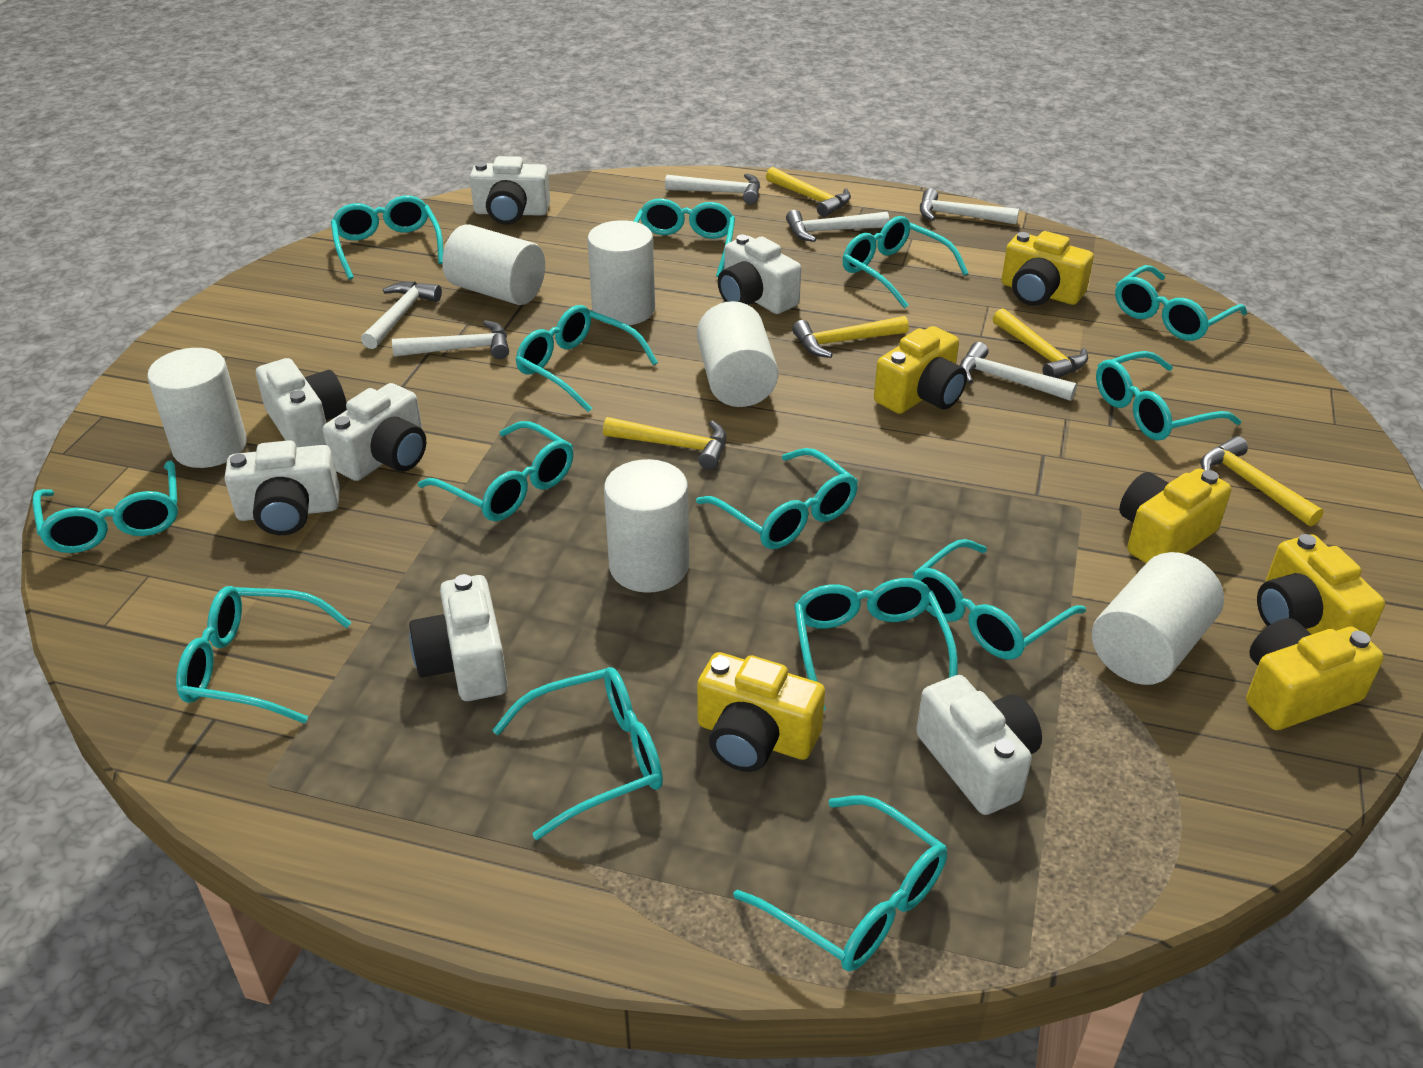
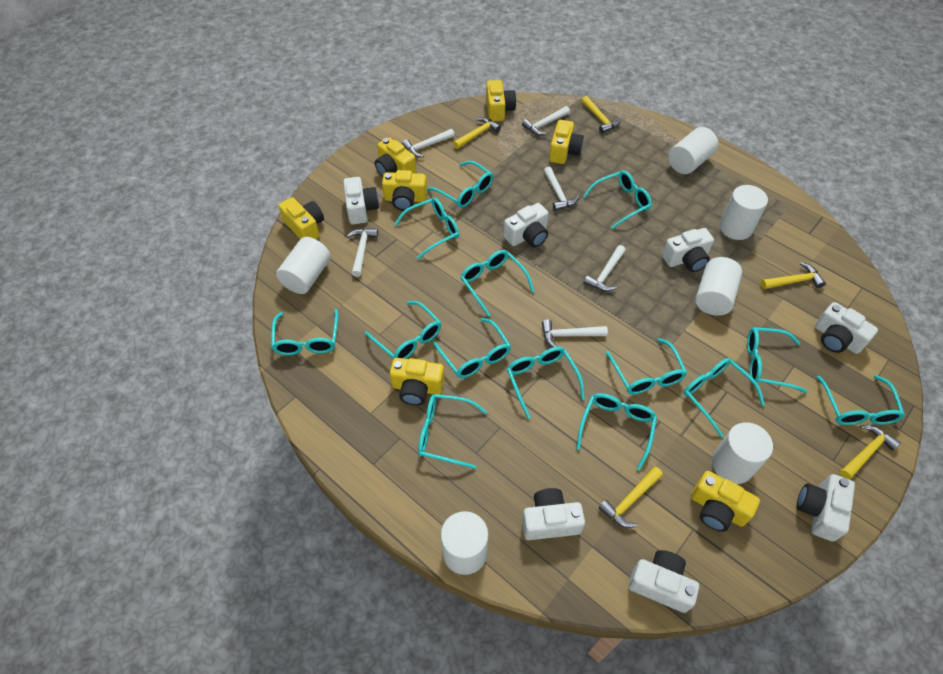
yellow camera: 6 -> 7

